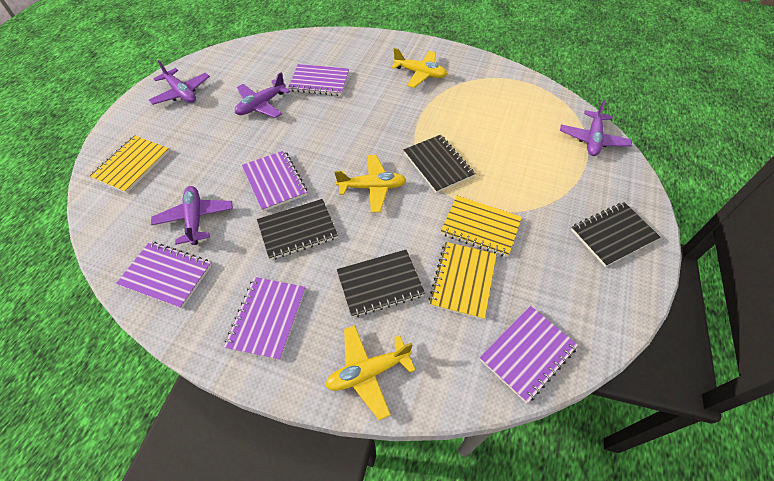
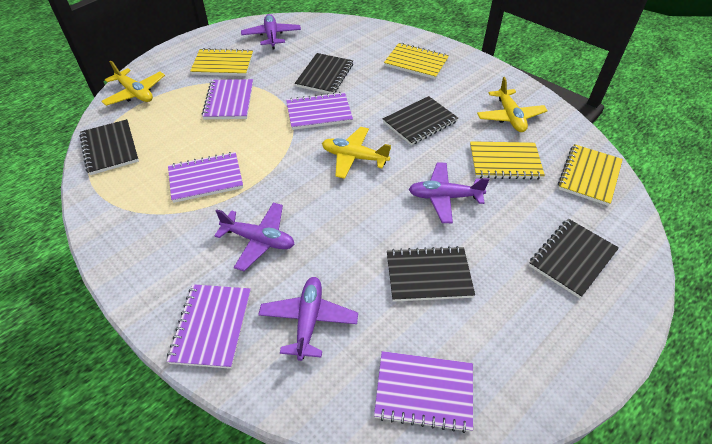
black notebook: 4 -> 5
yellow notebook: 3 -> 4

